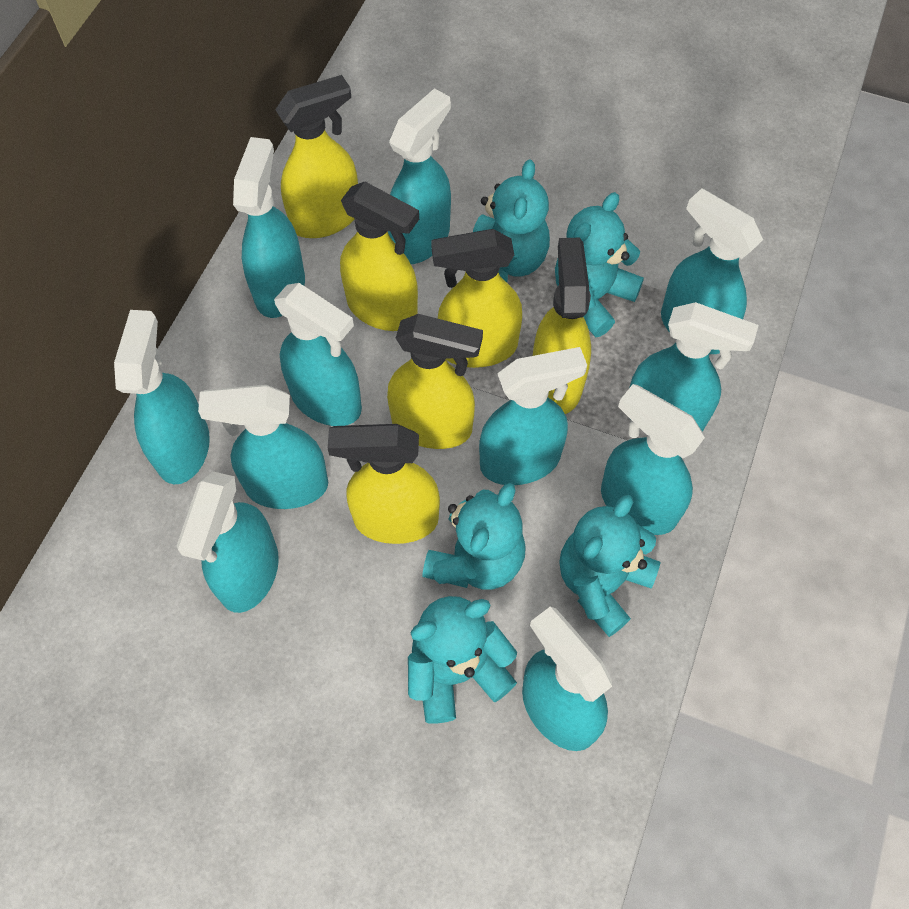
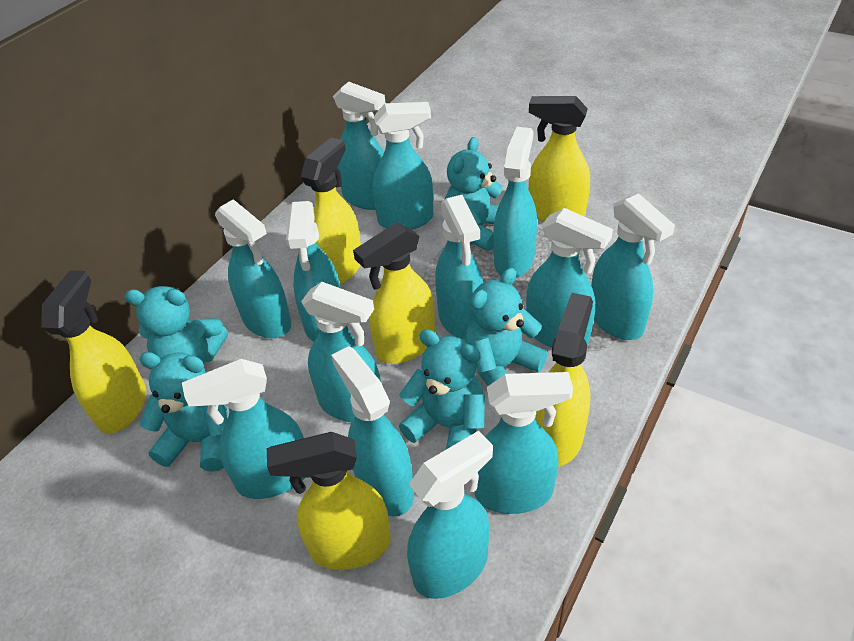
turquoise spray bottle: 11 -> 13

